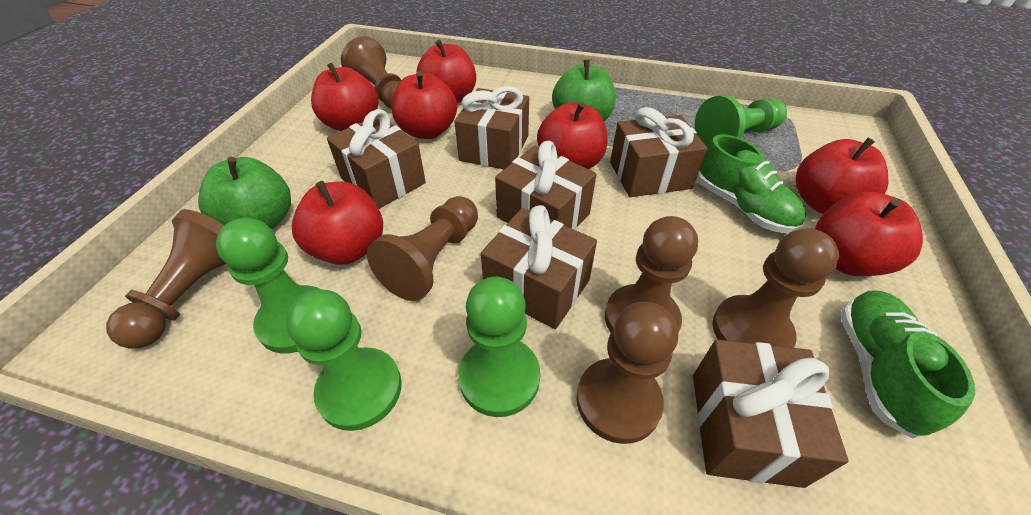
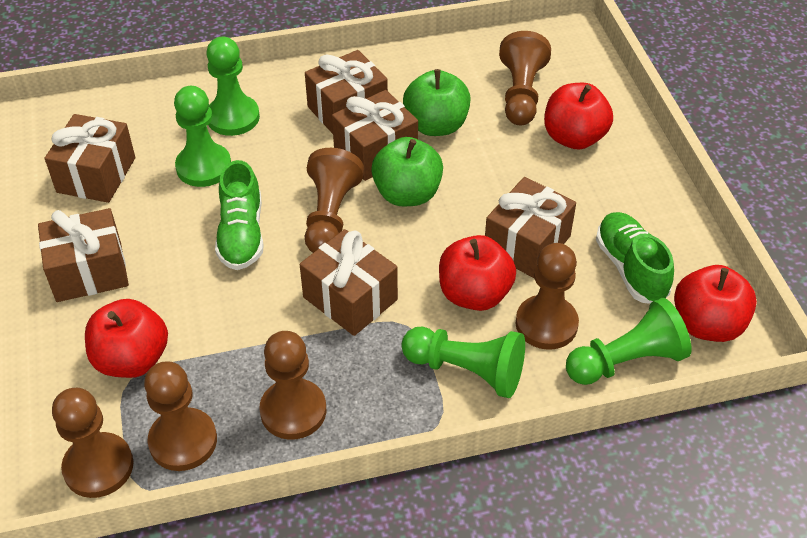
red apple: 7 -> 4

